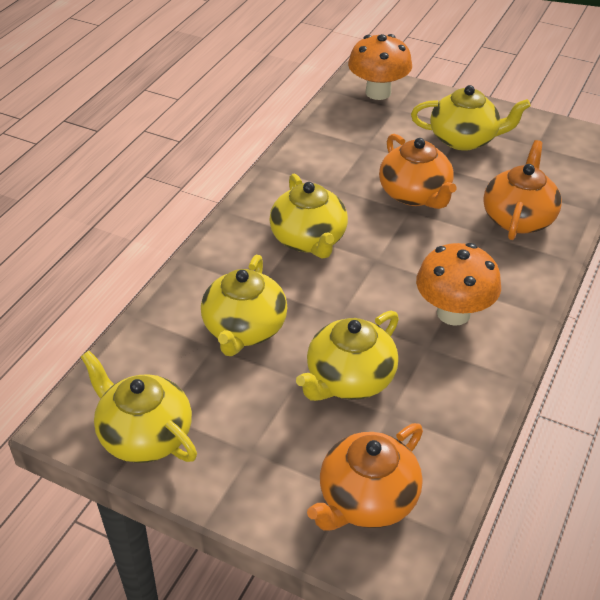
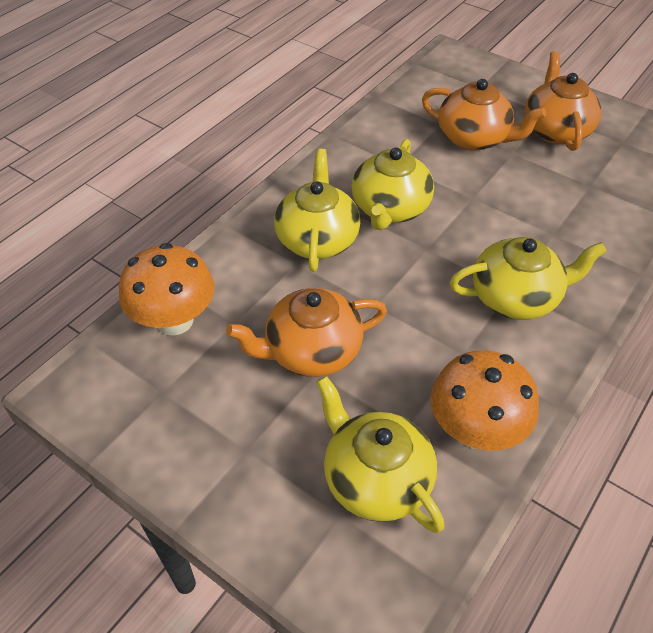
yellow teapot: 5 -> 4

